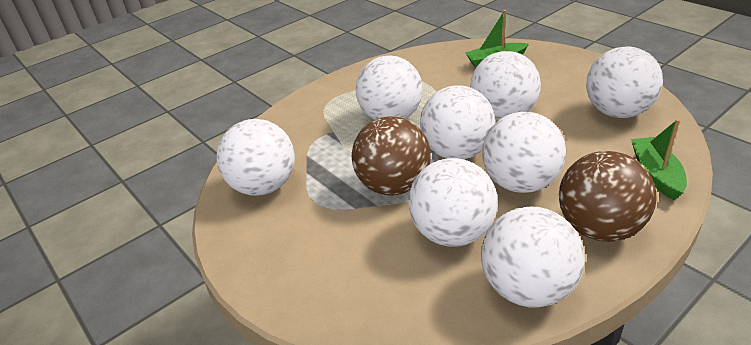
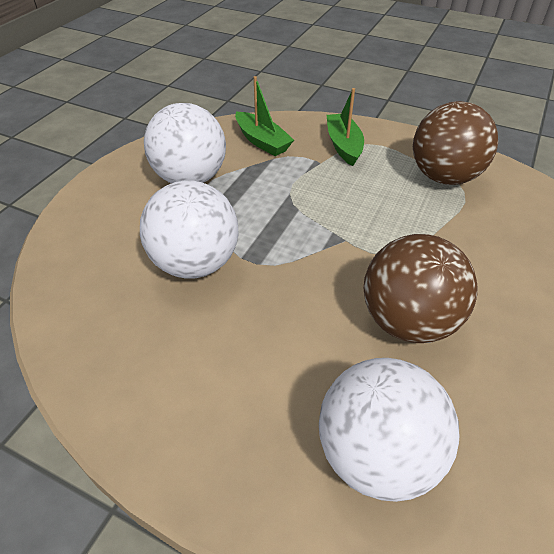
white ball: 8 -> 3

